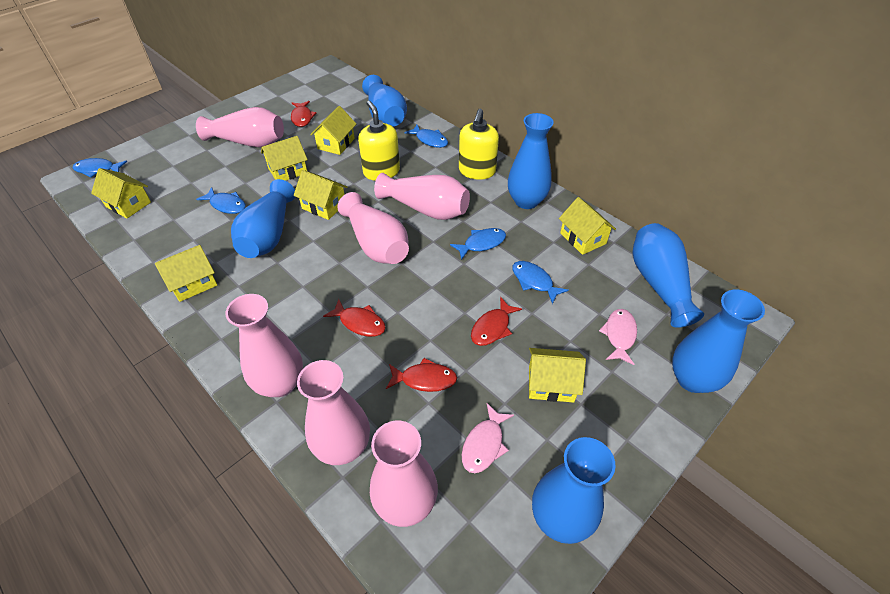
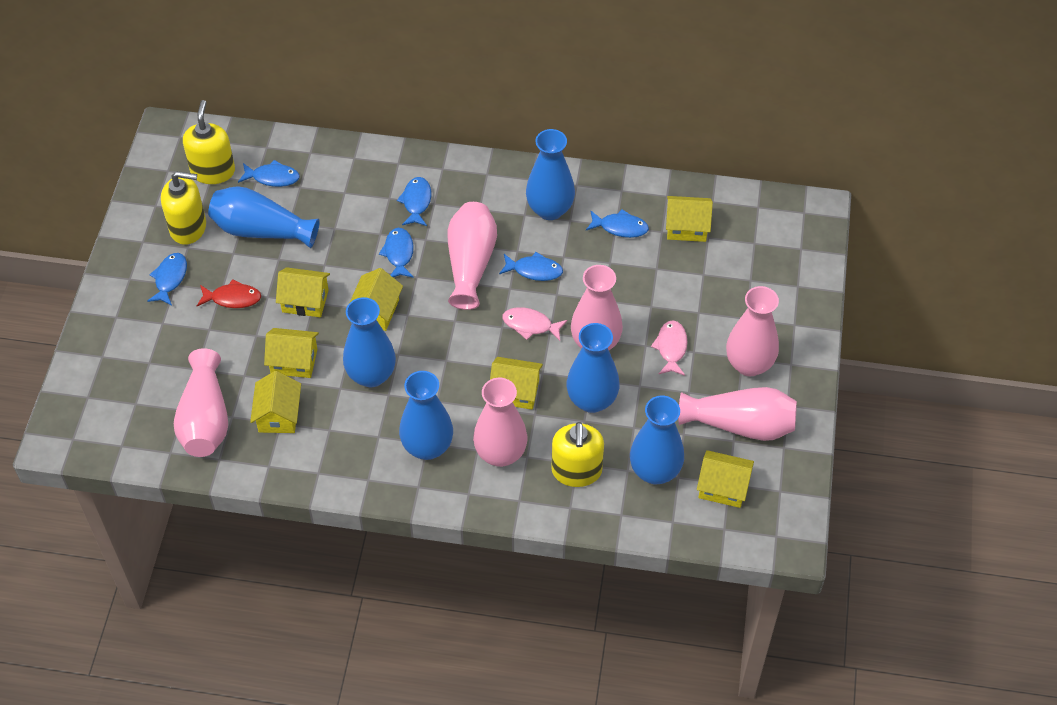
blue fish: 5 -> 6
red fish: 4 -> 1
yellow soap dispenser: 2 -> 3

